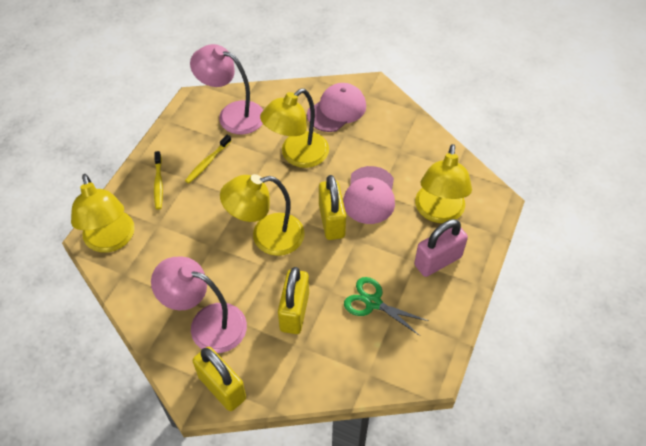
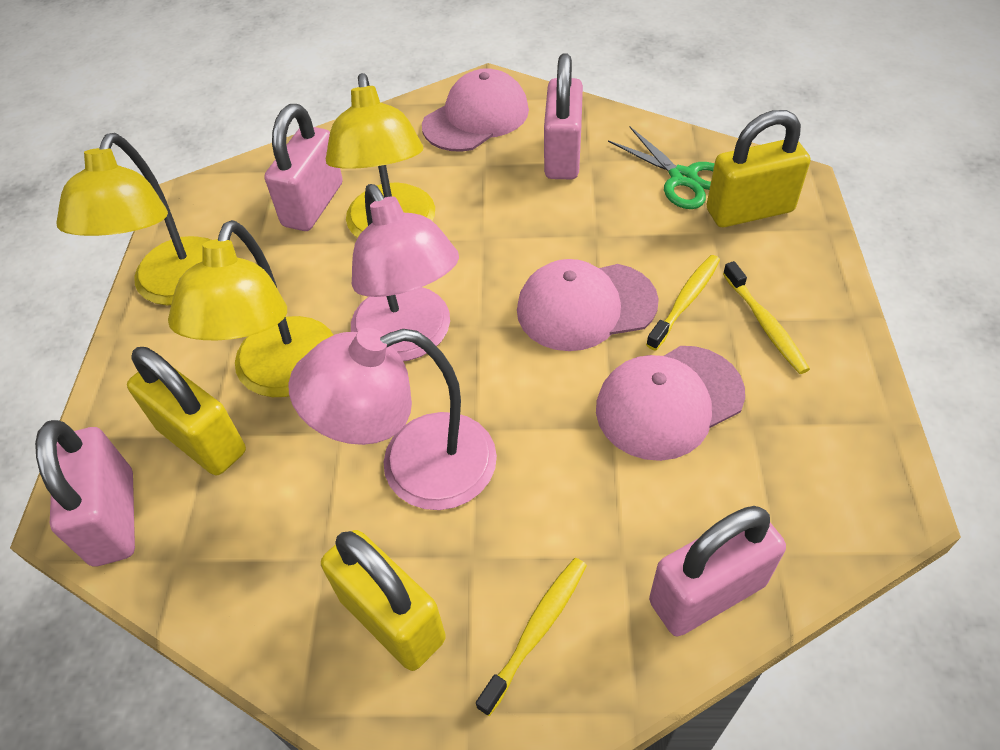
pink cap: 2 -> 3
pink padlock: 1 -> 4
yellow lamp: 4 -> 3
yellow toothbrush: 2 -> 3

